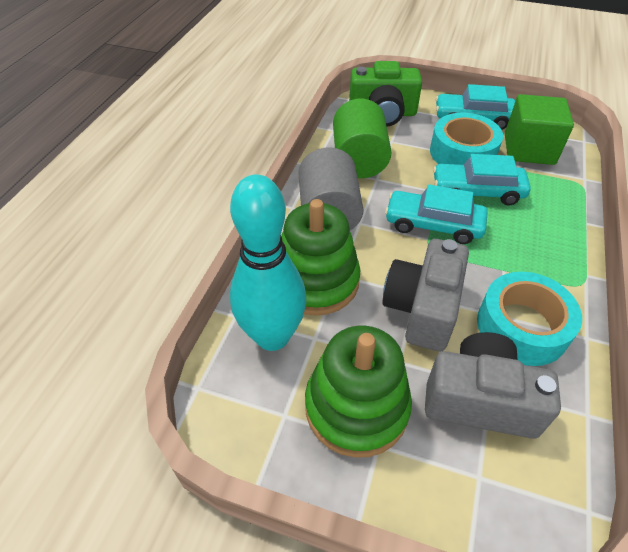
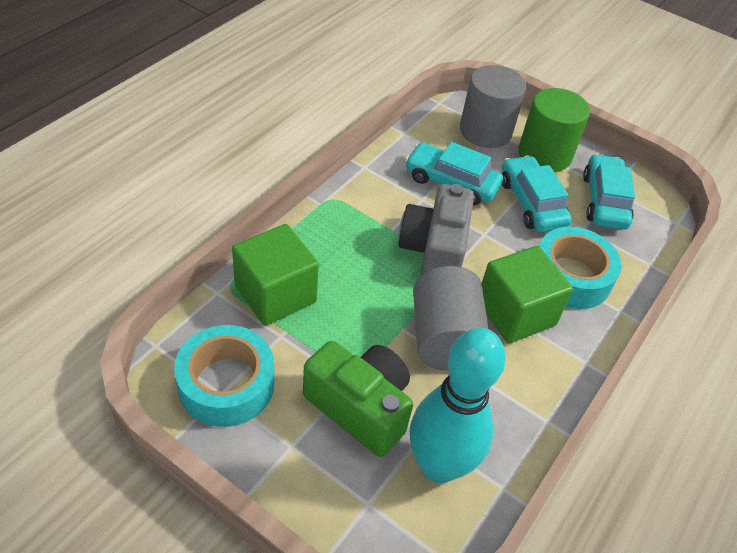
green cube: 1 -> 2
green stacking toy: 2 -> 0
grey camera: 2 -> 1
grey cylinder: 1 -> 2

